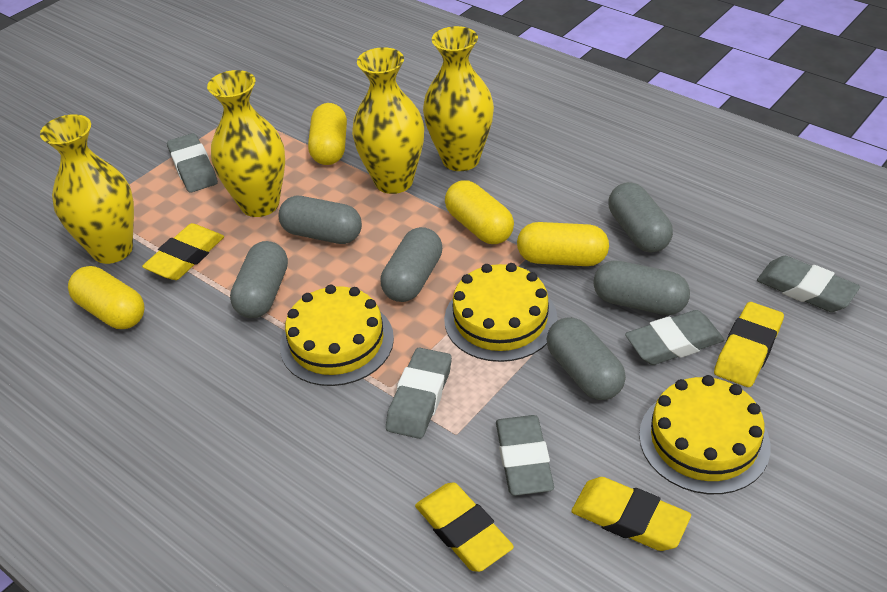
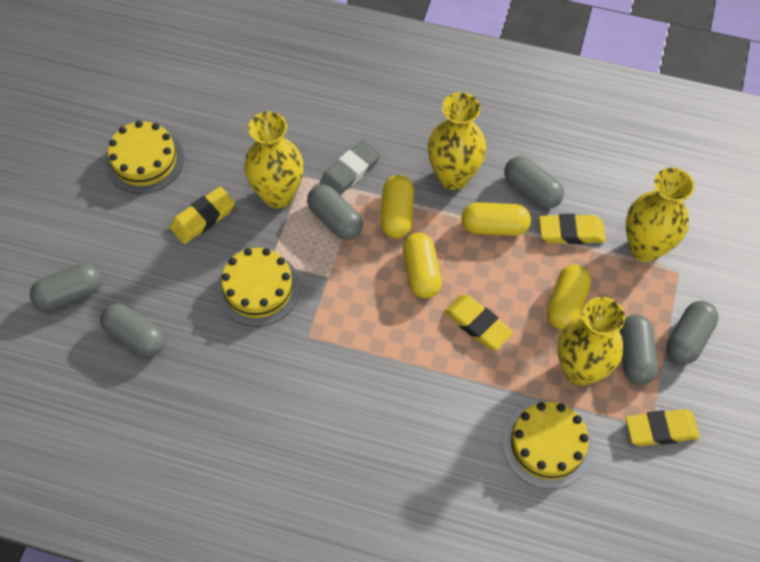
grey eraser: 5 -> 1

